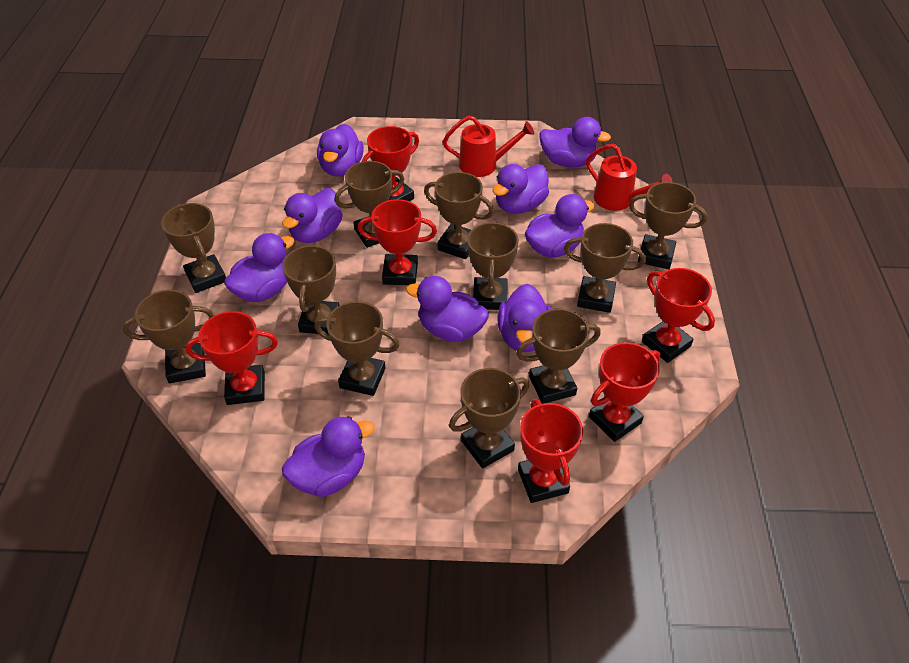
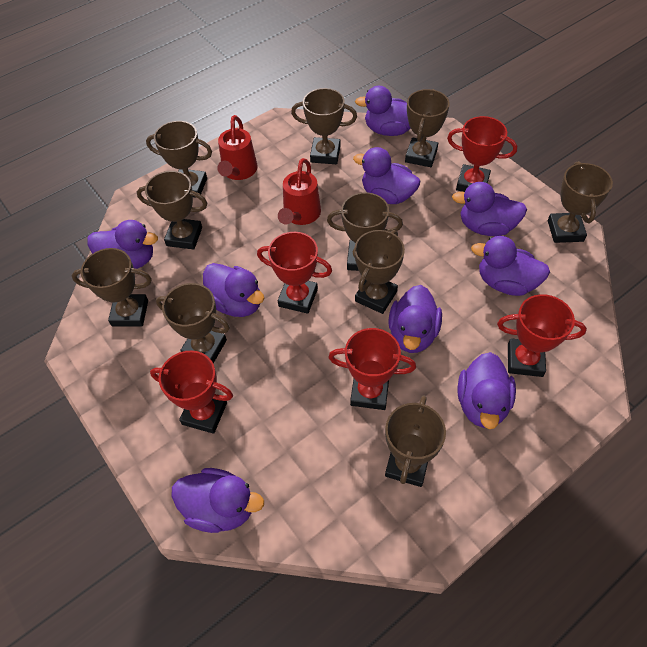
brown trophy: 11 -> 10
red trophy: 6 -> 5

